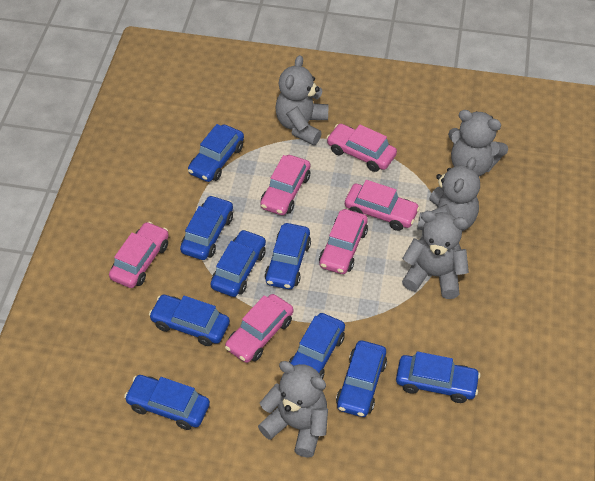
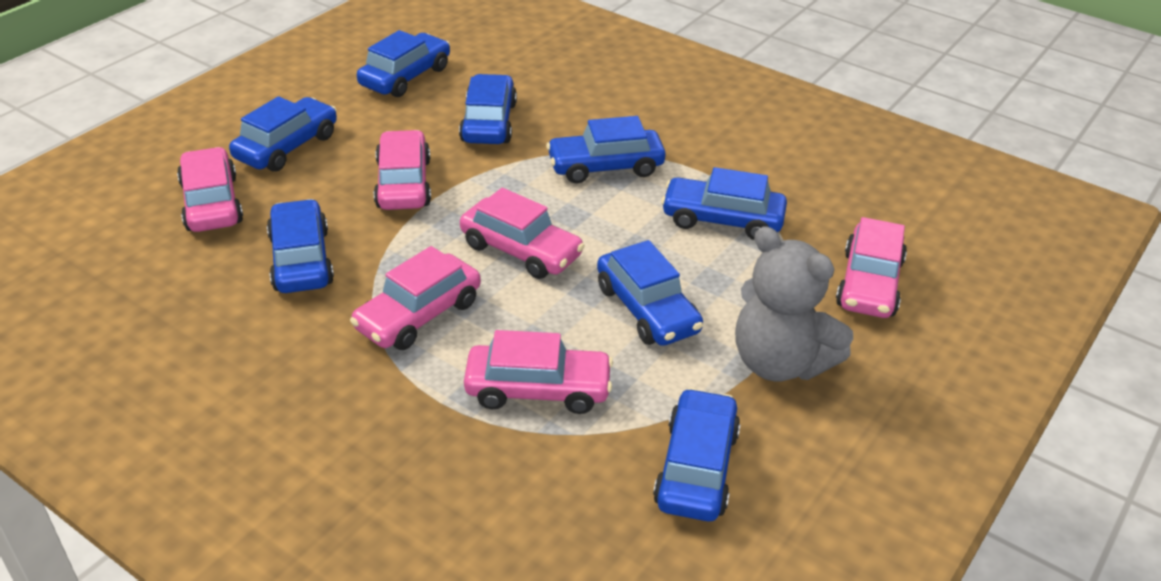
blue car: 9 -> 8
grey teddy bear: 5 -> 1

